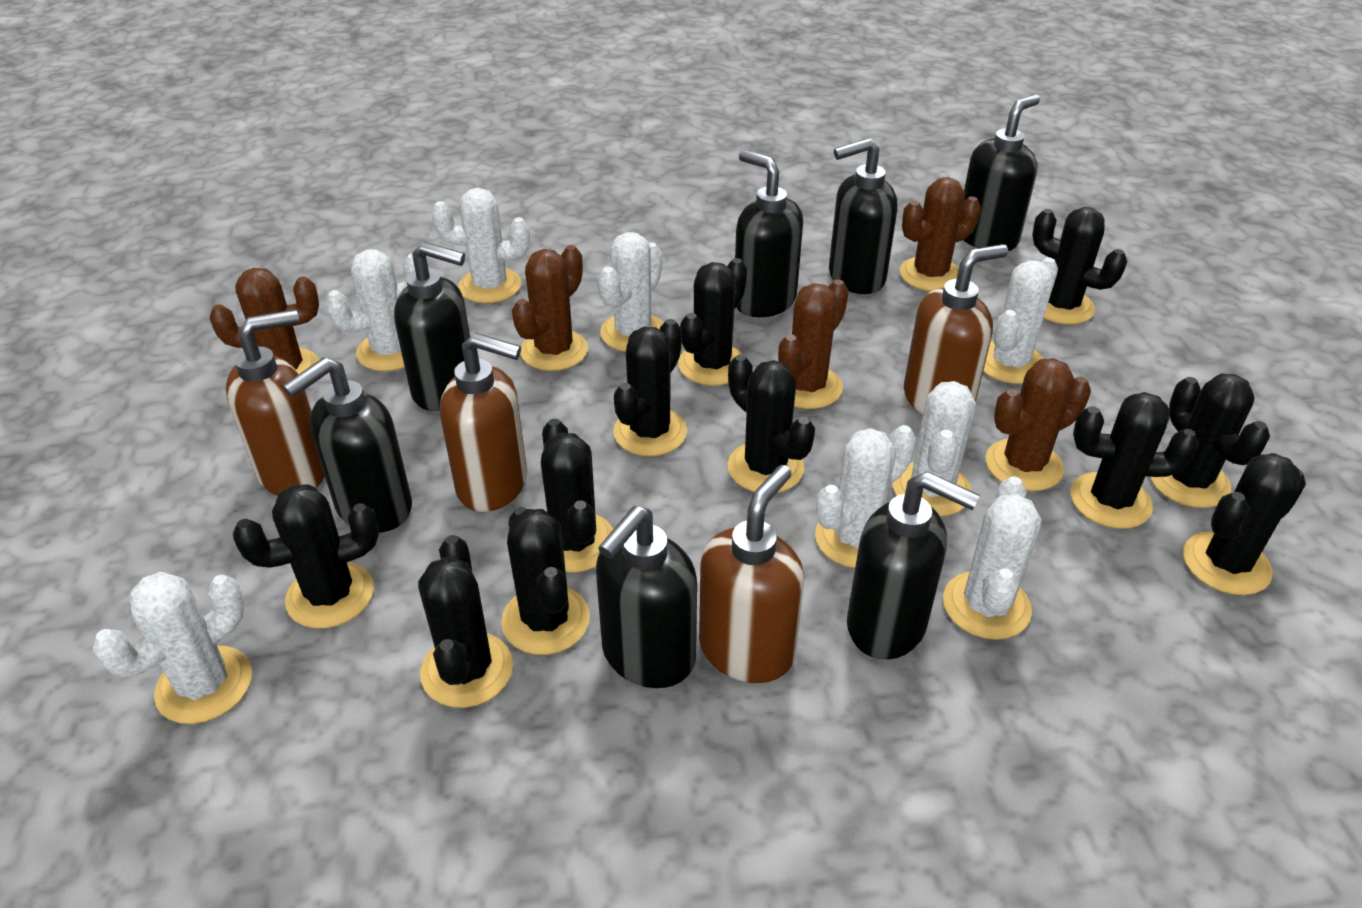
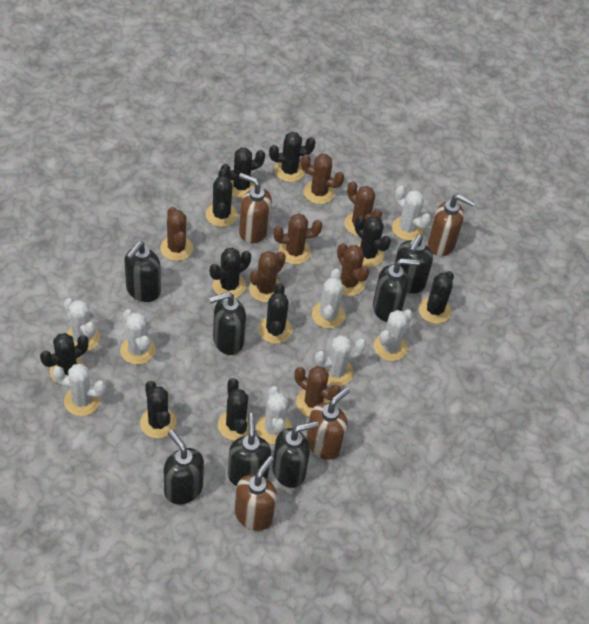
black cactus: 11 -> 10
brown cactus: 5 -> 7

